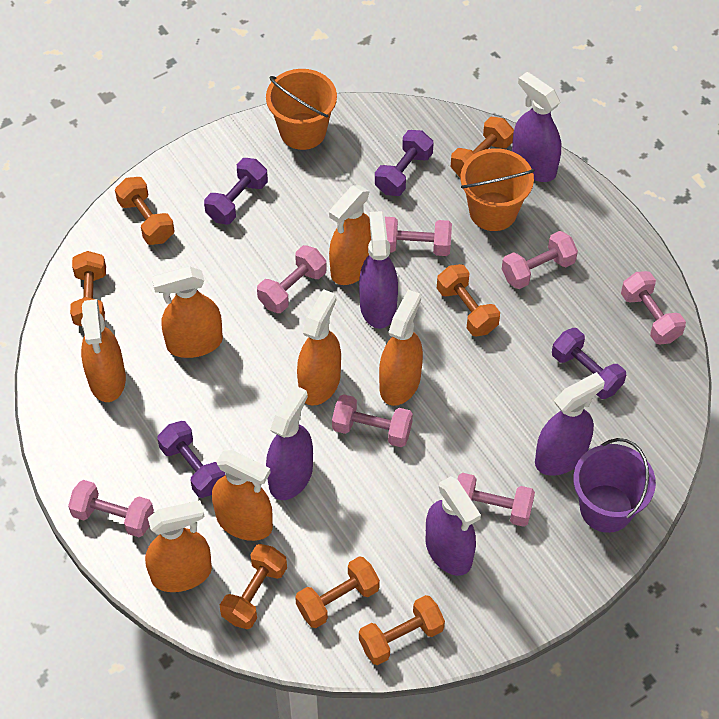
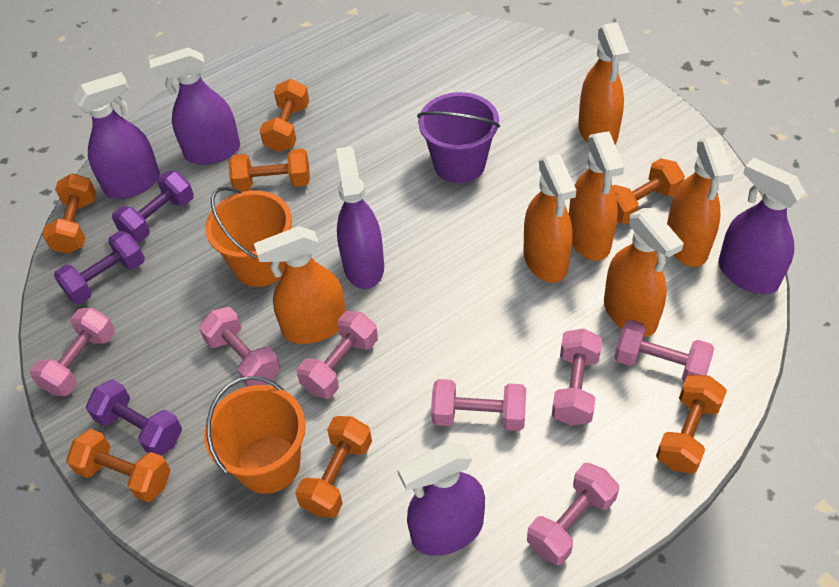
orange spray bottle: 7 -> 6
purple dumbbell: 4 -> 3

